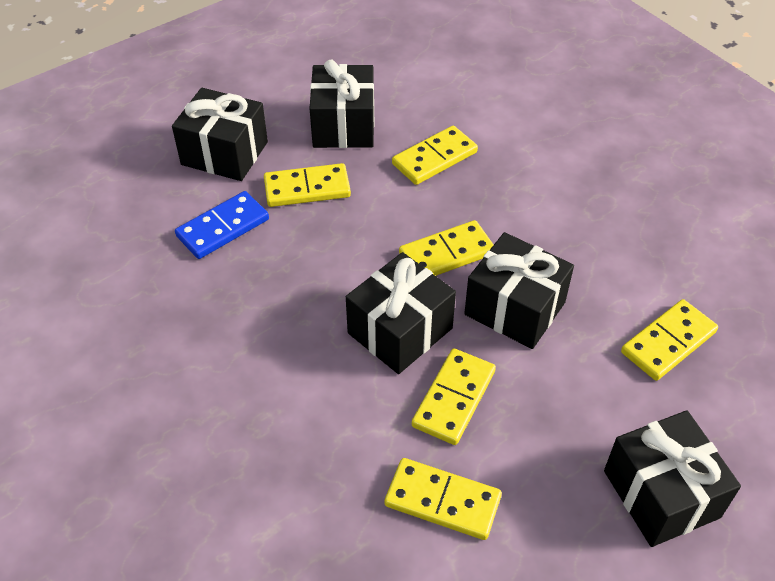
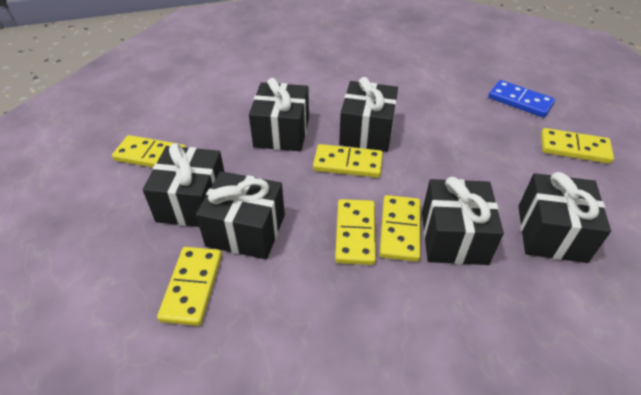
black gift: 5 -> 6

